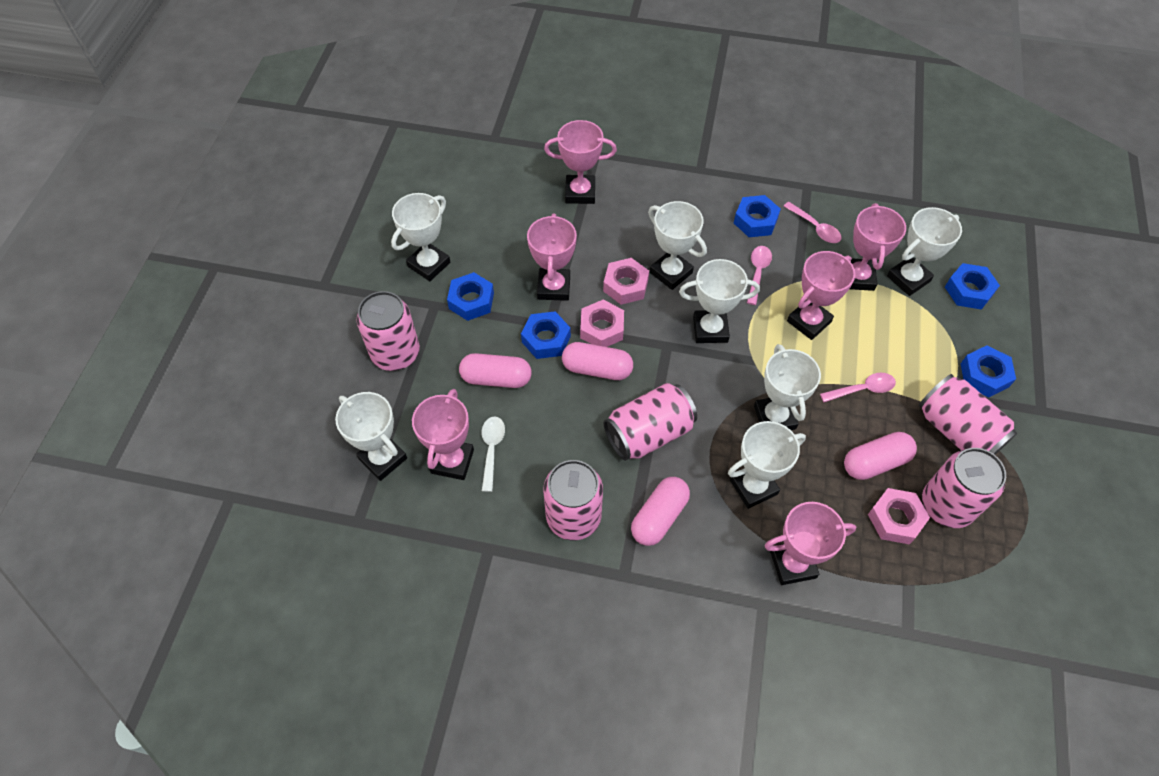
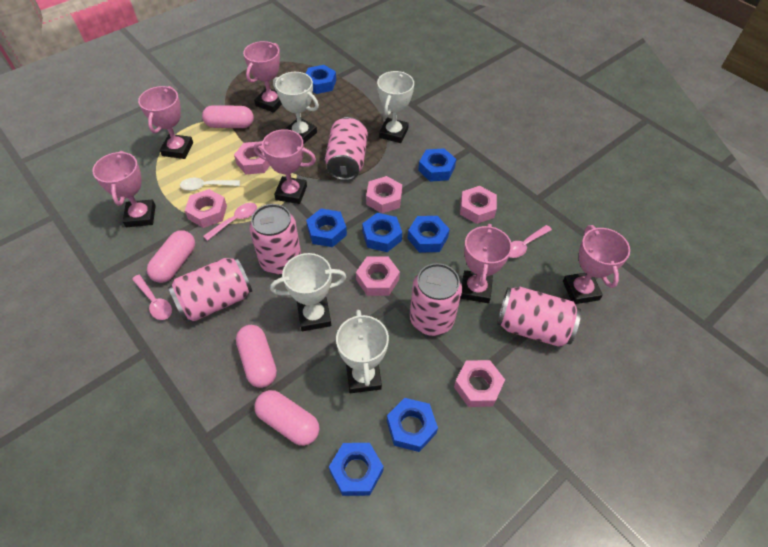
blue nut: 5 -> 7
pink nut: 3 -> 6
white trophy: 7 -> 4

